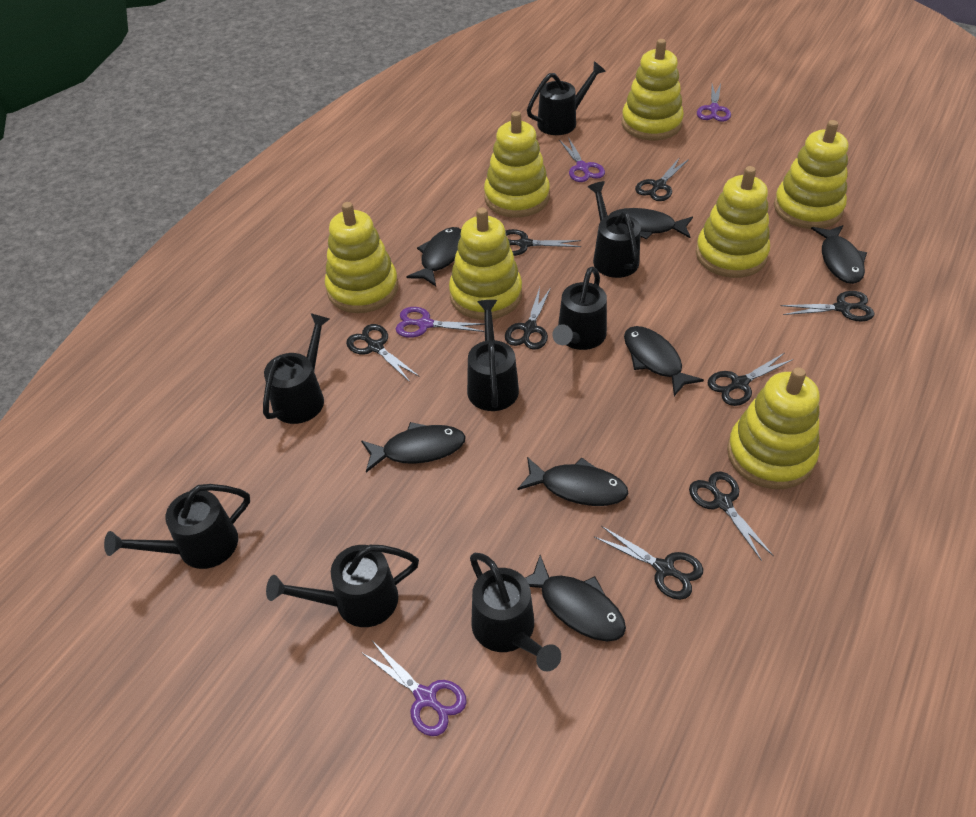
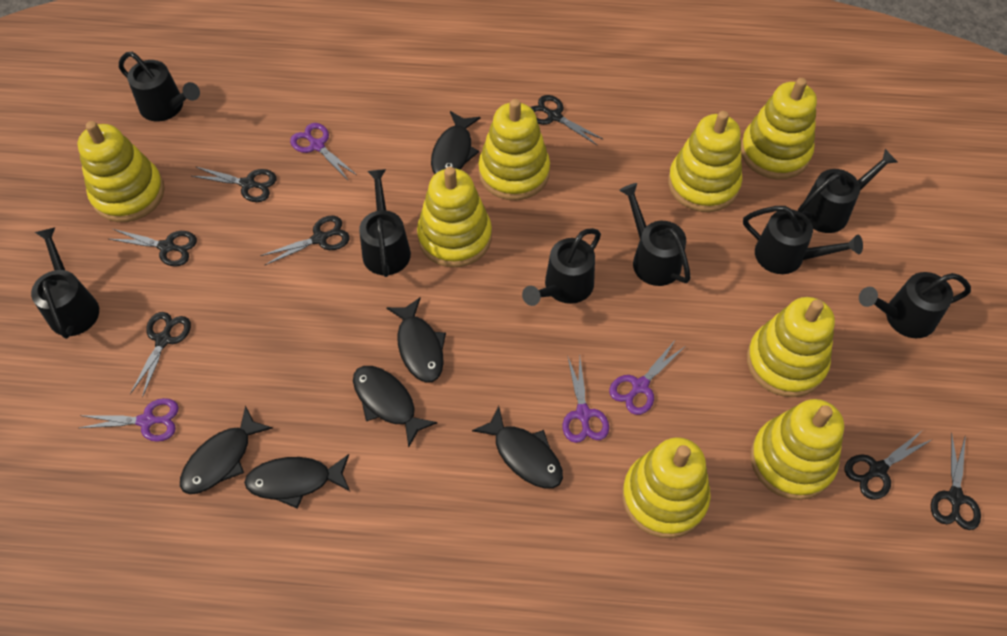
black fish: 7 -> 6
black scissors: 8 -> 7
yellow stacking toy: 7 -> 8

